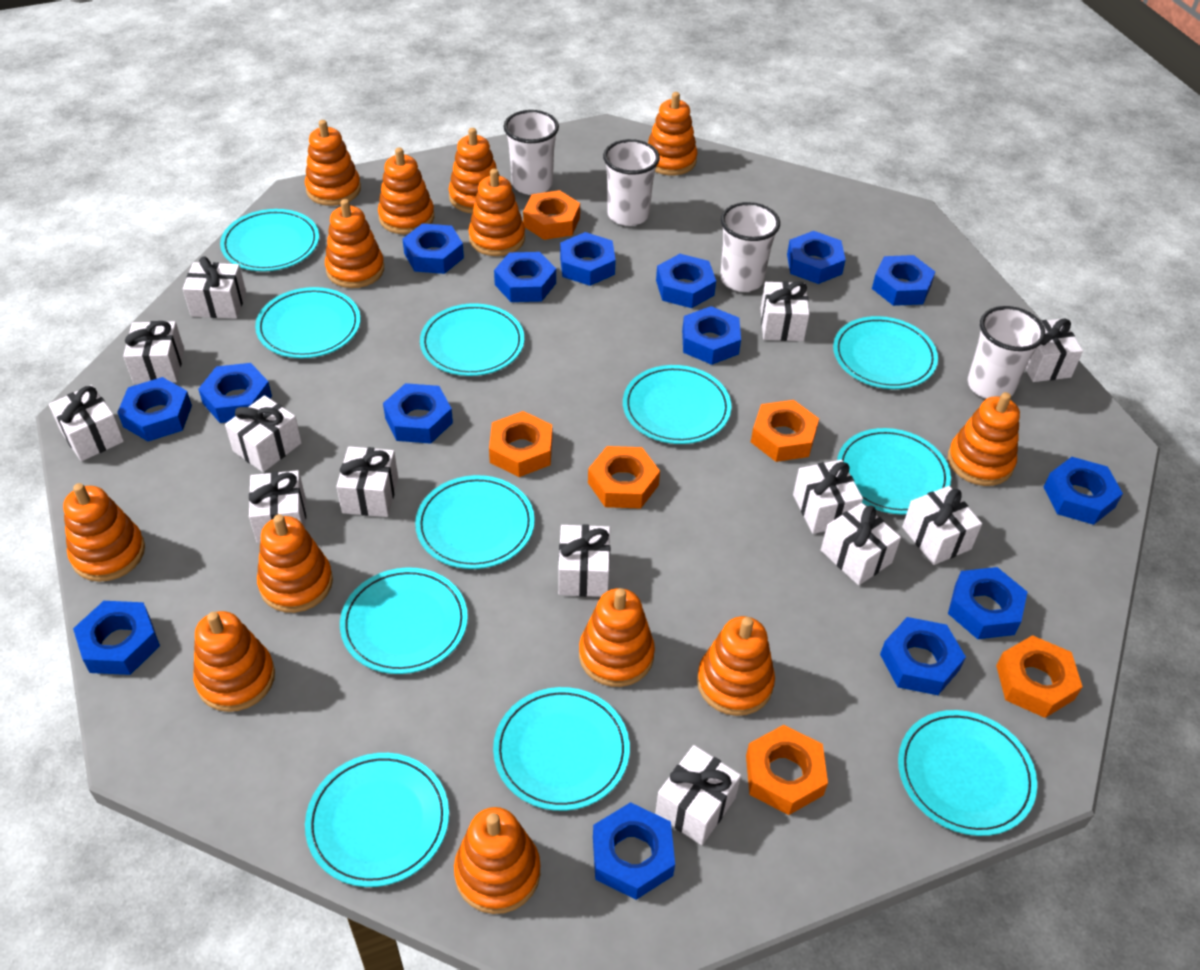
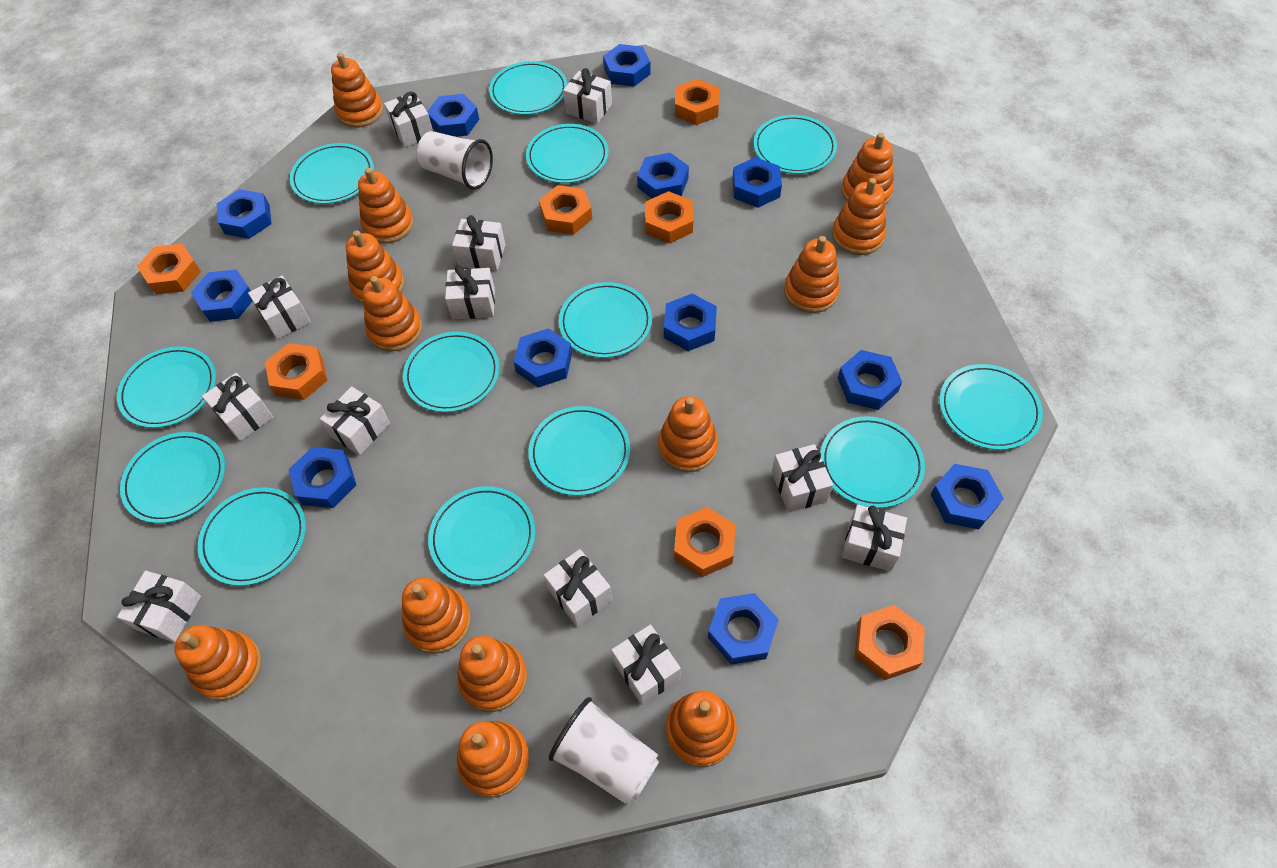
blue nut: 15 -> 12
orange nut: 6 -> 7
turquoise plate: 11 -> 13
white cup: 4 -> 2
white gift: 13 -> 12

